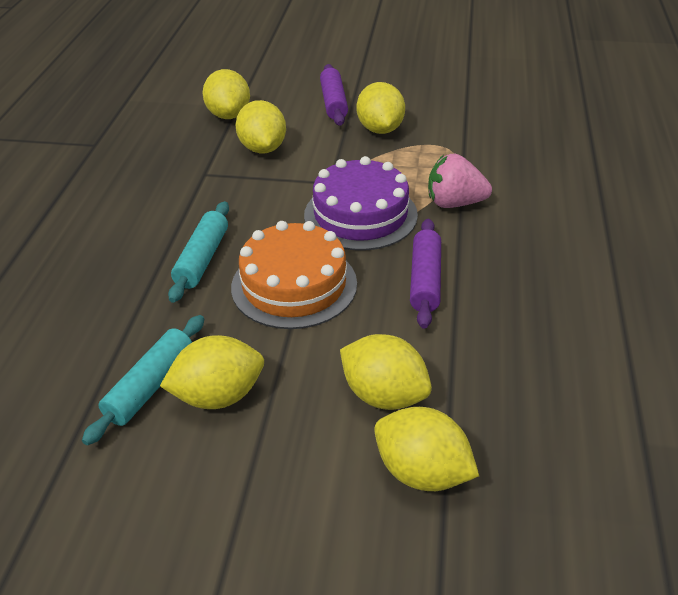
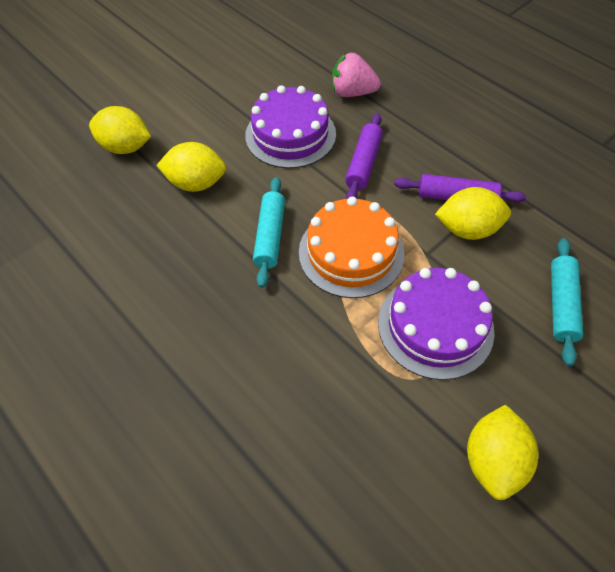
purple cake: 1 -> 2
yellow lemon: 6 -> 4

